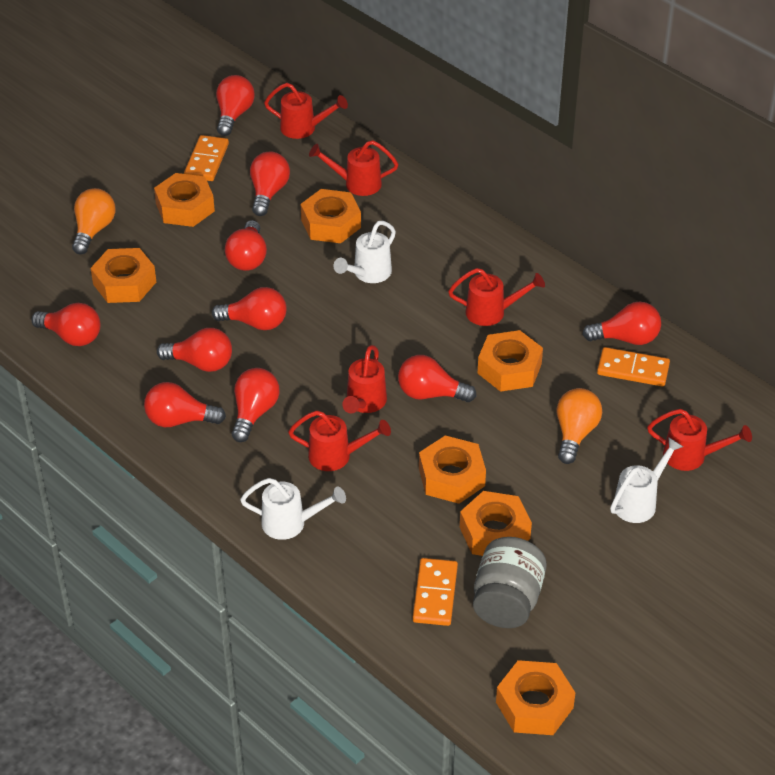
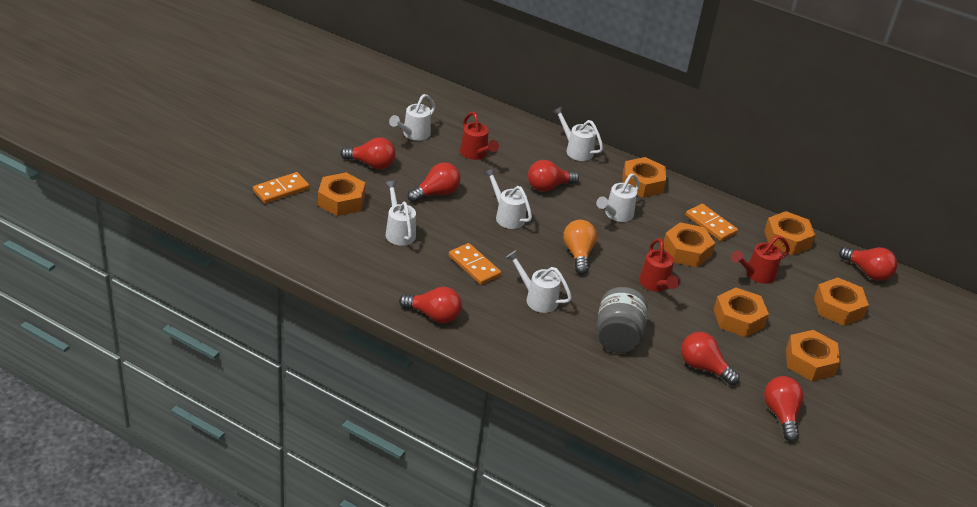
orange light bulb: 2 -> 1
red light bulb: 10 -> 7
red watering can: 6 -> 3
white watering can: 3 -> 6

